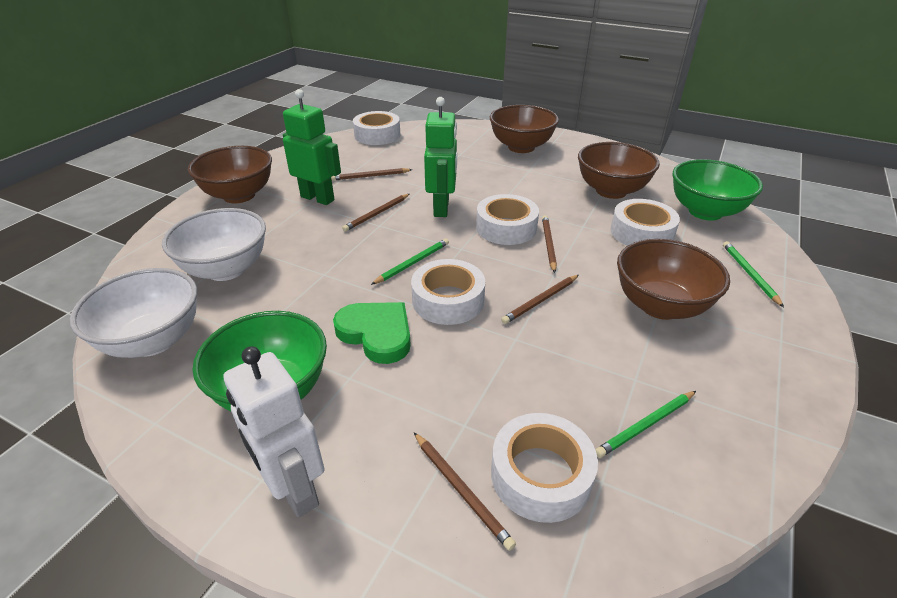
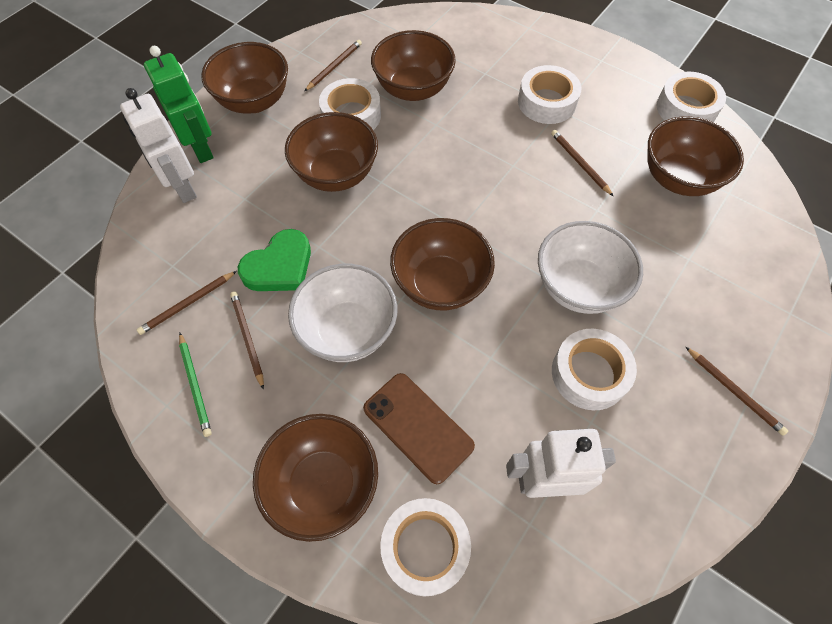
brown bowl: 4 -> 6
brown phone: 0 -> 1
green bowl: 2 -> 0
green pencil: 3 -> 1
green robot: 2 -> 1
white robot: 1 -> 2

